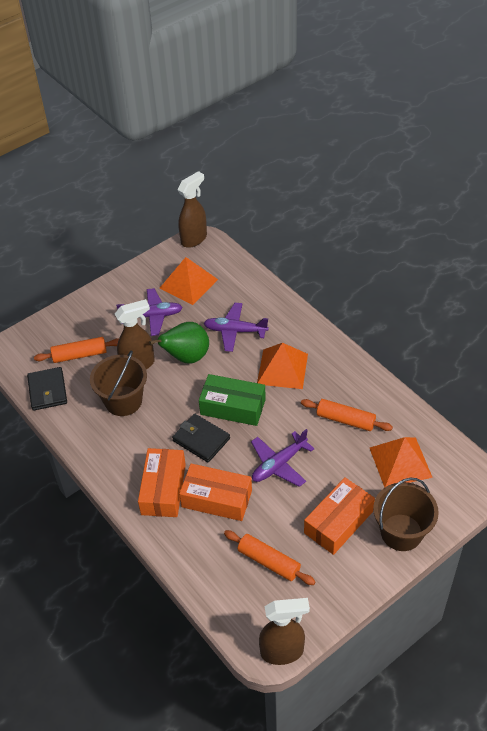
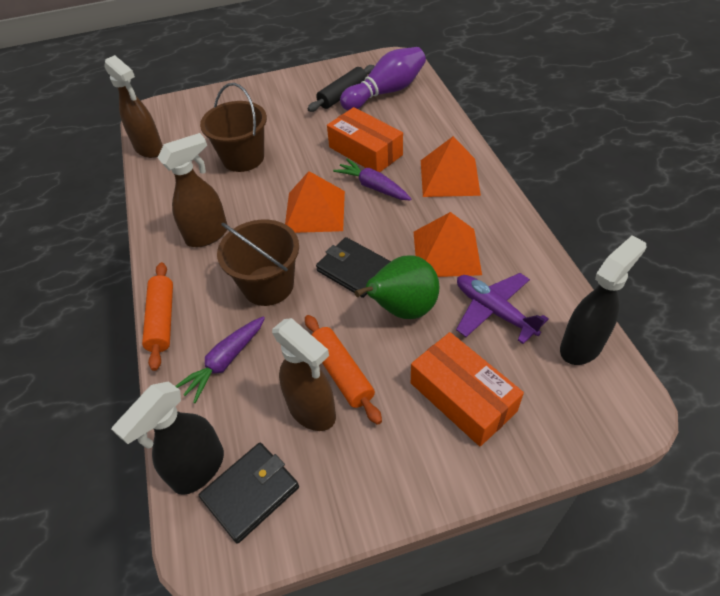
black rolling pin: 0 -> 1
black spray bottle: 0 -> 2
green box: 1 -> 0
orange box: 3 -> 2
orange rolling pin: 3 -> 2
purple bowling pin: 0 -> 1
purple carrot: 0 -> 2
purple plane: 3 -> 1

